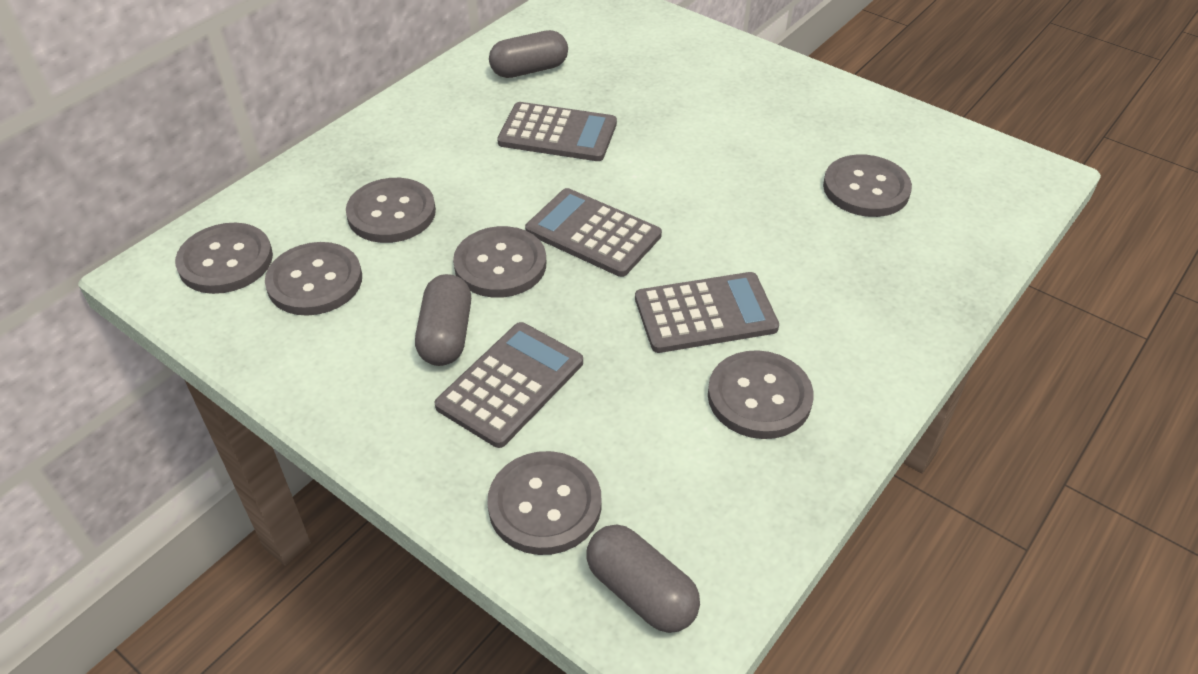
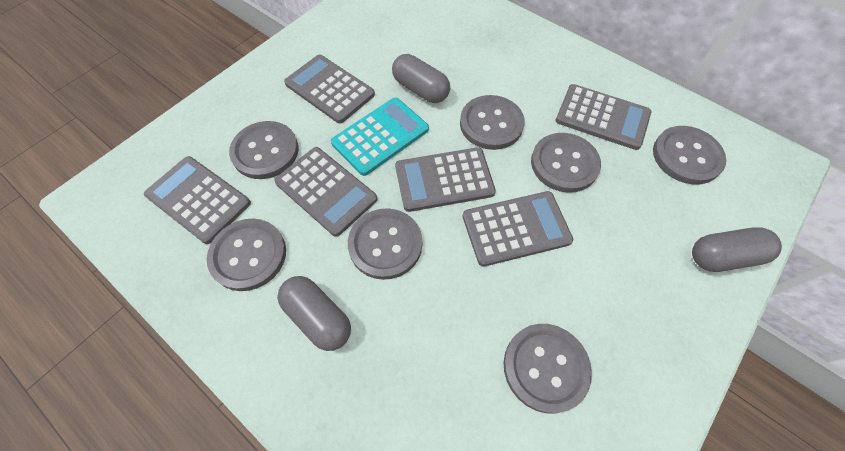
grey calculator: 4 -> 6
turquoise calculator: 0 -> 1

